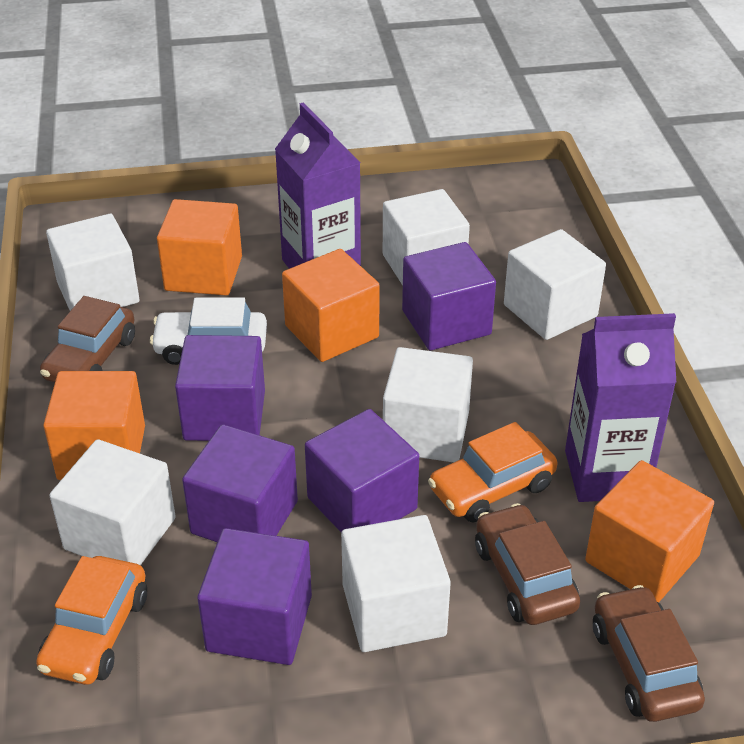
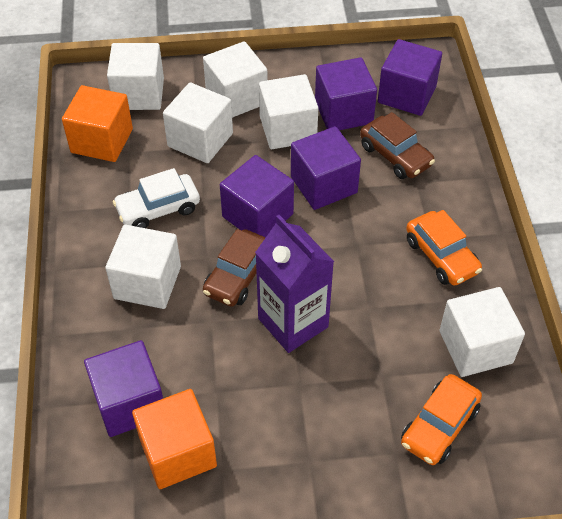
brown car: 3 -> 2
orange cube: 4 -> 2
purple carton: 2 -> 1

